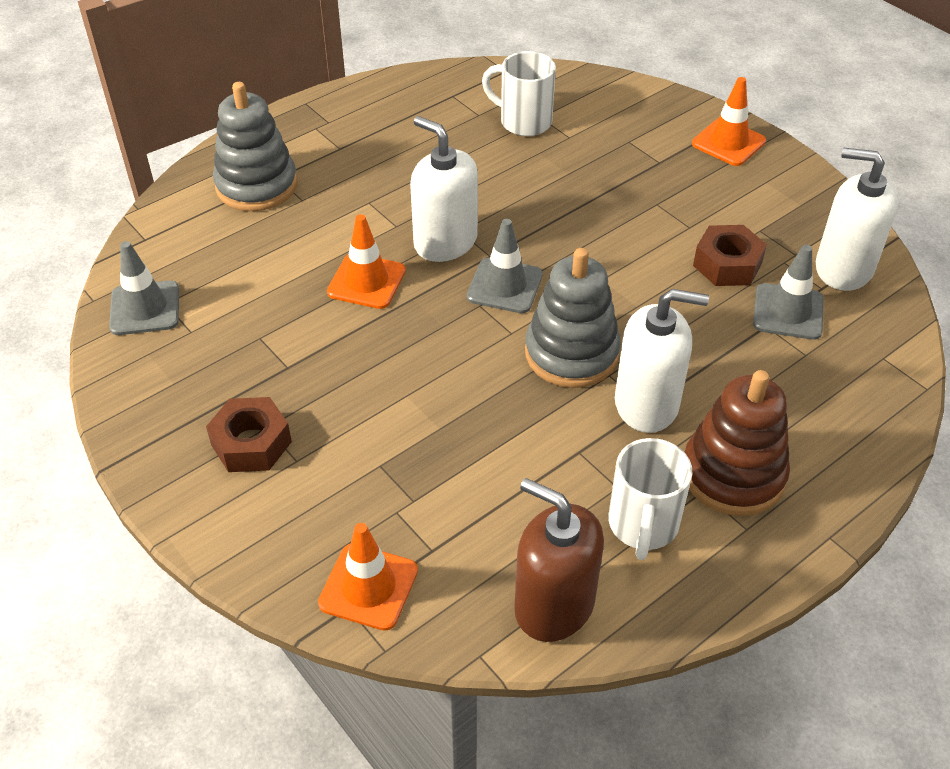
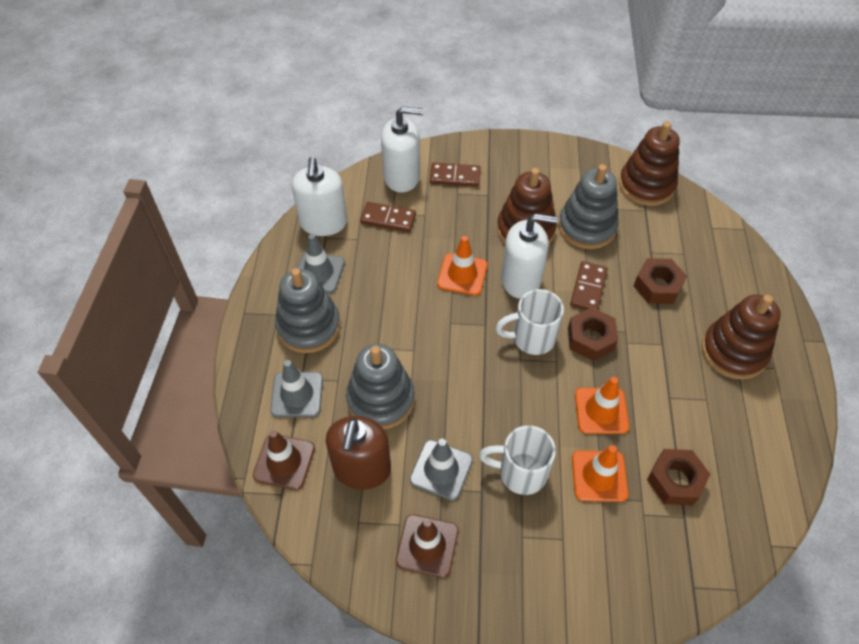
brown domino: 0 -> 3
brown nut: 2 -> 3
brown stacking toy: 1 -> 3
brown traffic cone: 0 -> 2
grey stacking toy: 2 -> 3

